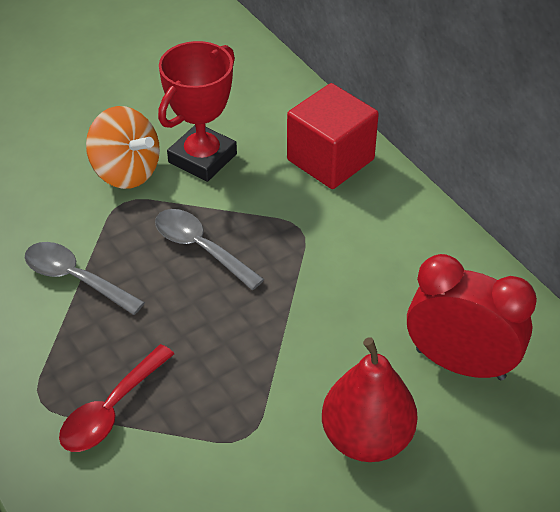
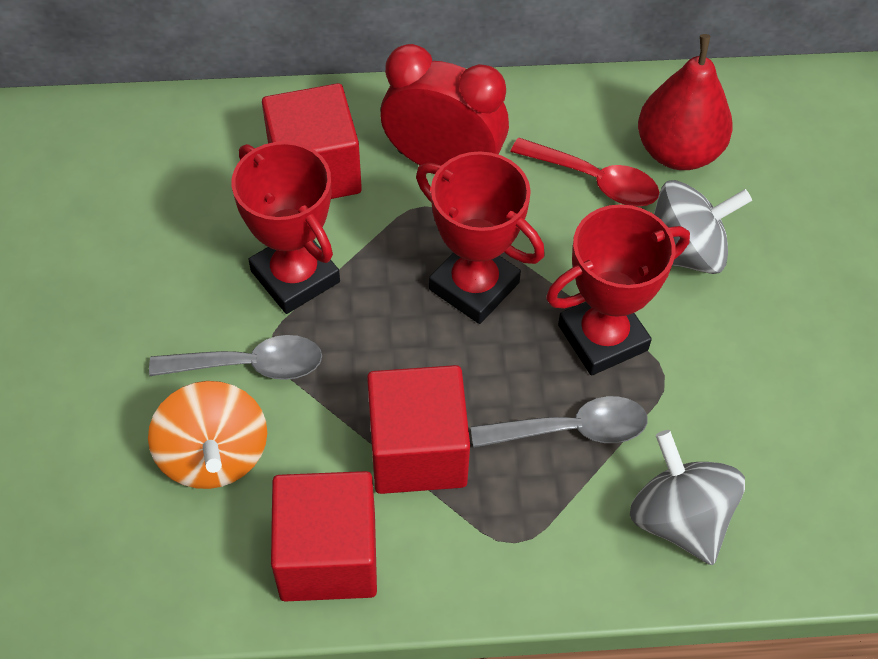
grey spinning top: 0 -> 2
red cube: 1 -> 3
red trophy: 1 -> 3

